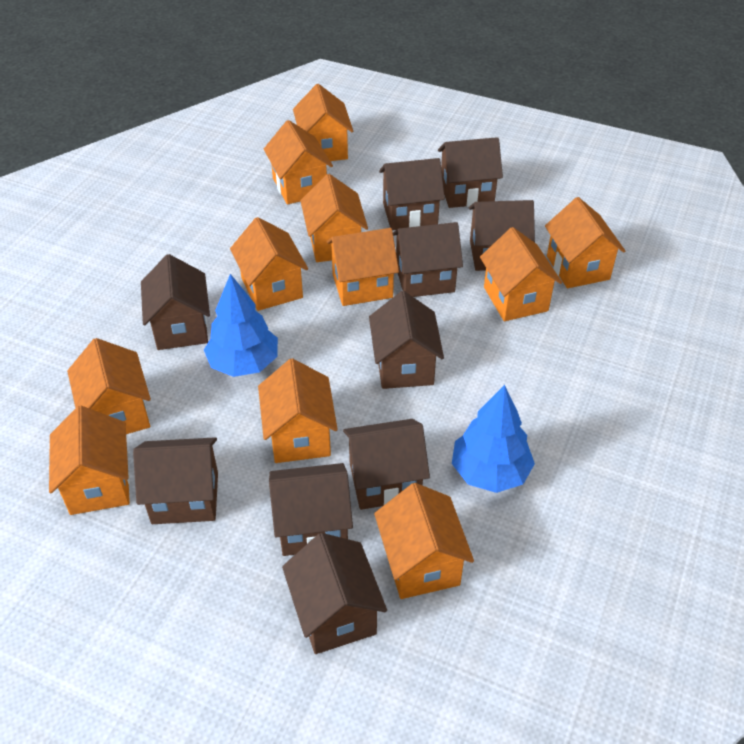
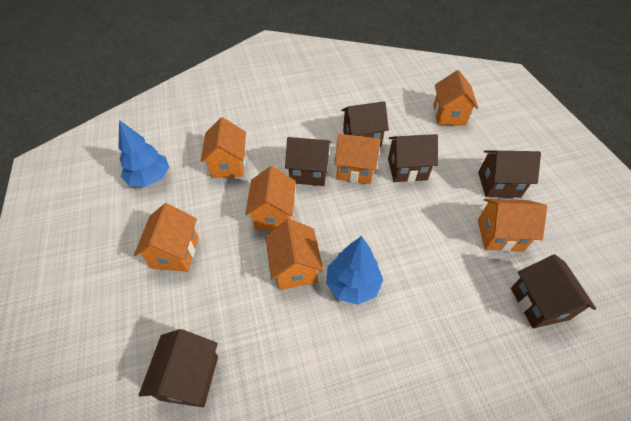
brown house: 10 -> 6
orange house: 11 -> 7

